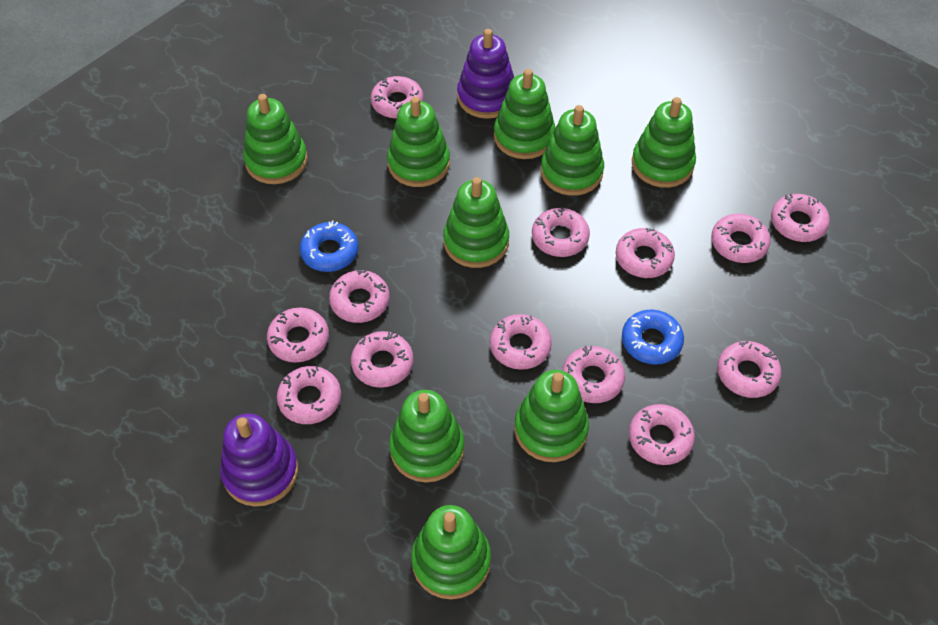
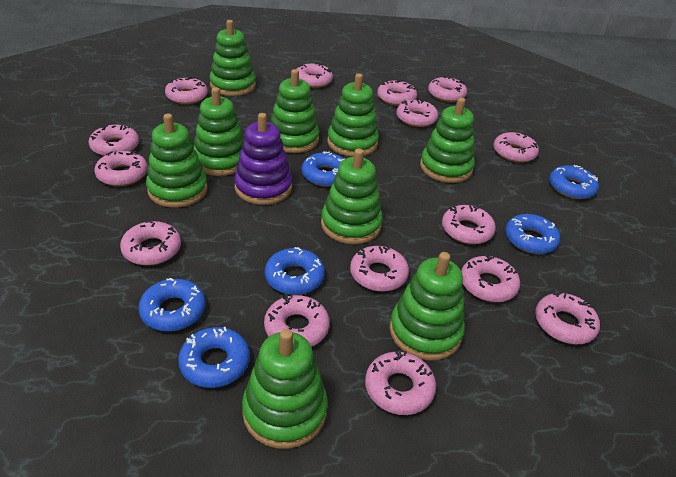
blue donut: 2 -> 6
pink donut: 13 -> 15
purple stacking toy: 2 -> 1

